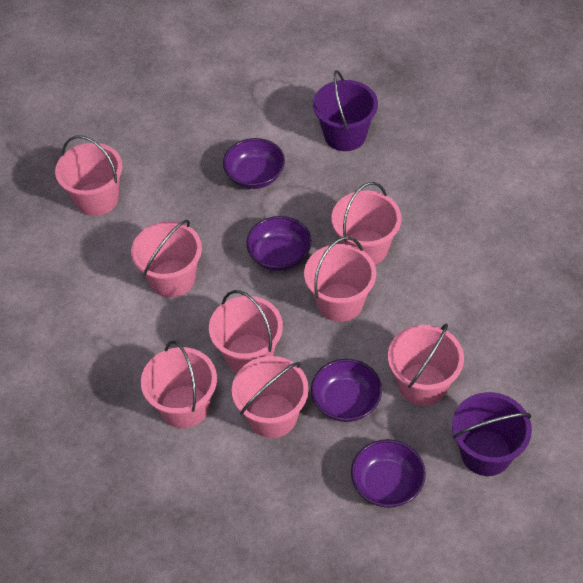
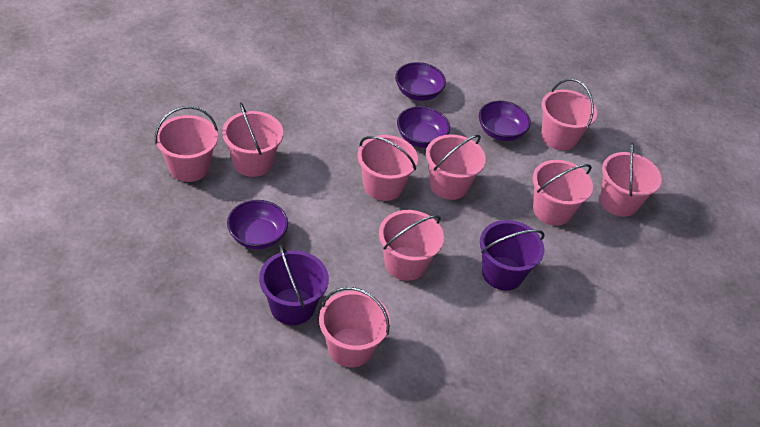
pink bucket: 8 -> 9

